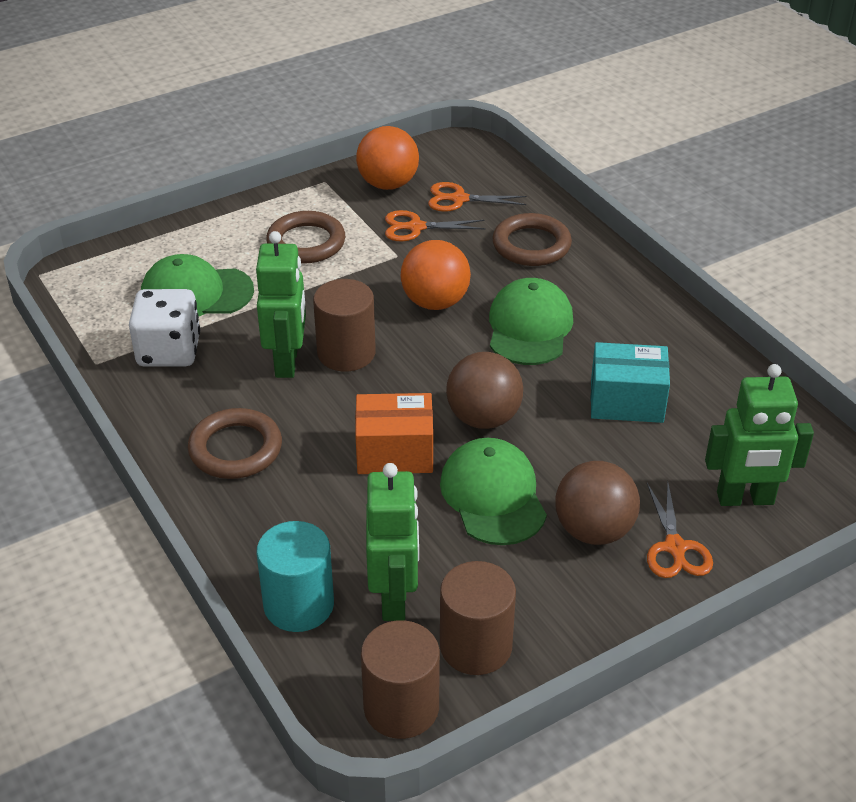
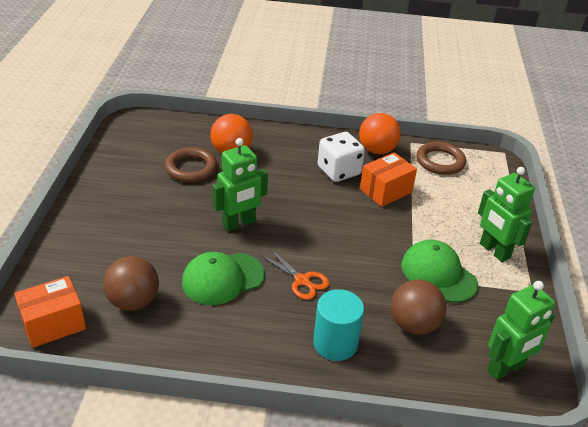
brown cylinder: 3 -> 0
brown ring: 3 -> 2
green cap: 3 -> 2
orange box: 1 -> 2
orange scissors: 3 -> 1
turquoise box: 1 -> 0

